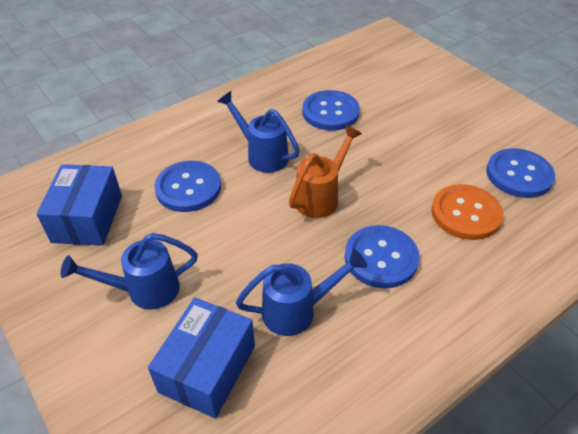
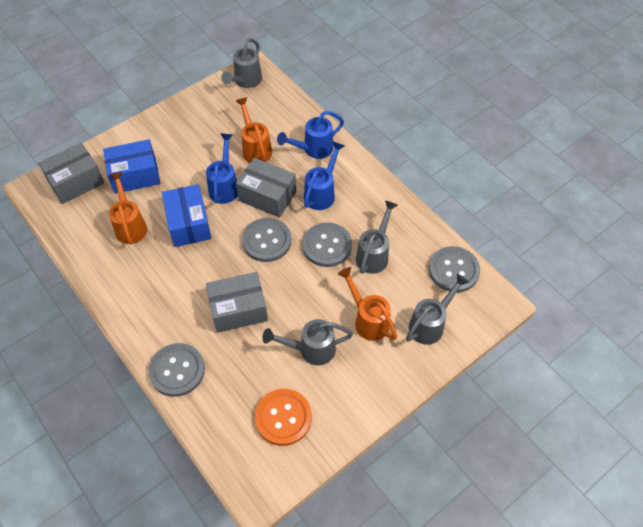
blue button: 4 -> 0
grey box: 0 -> 3
grey button: 0 -> 4
grey watering can: 0 -> 4
orange watering can: 1 -> 3

